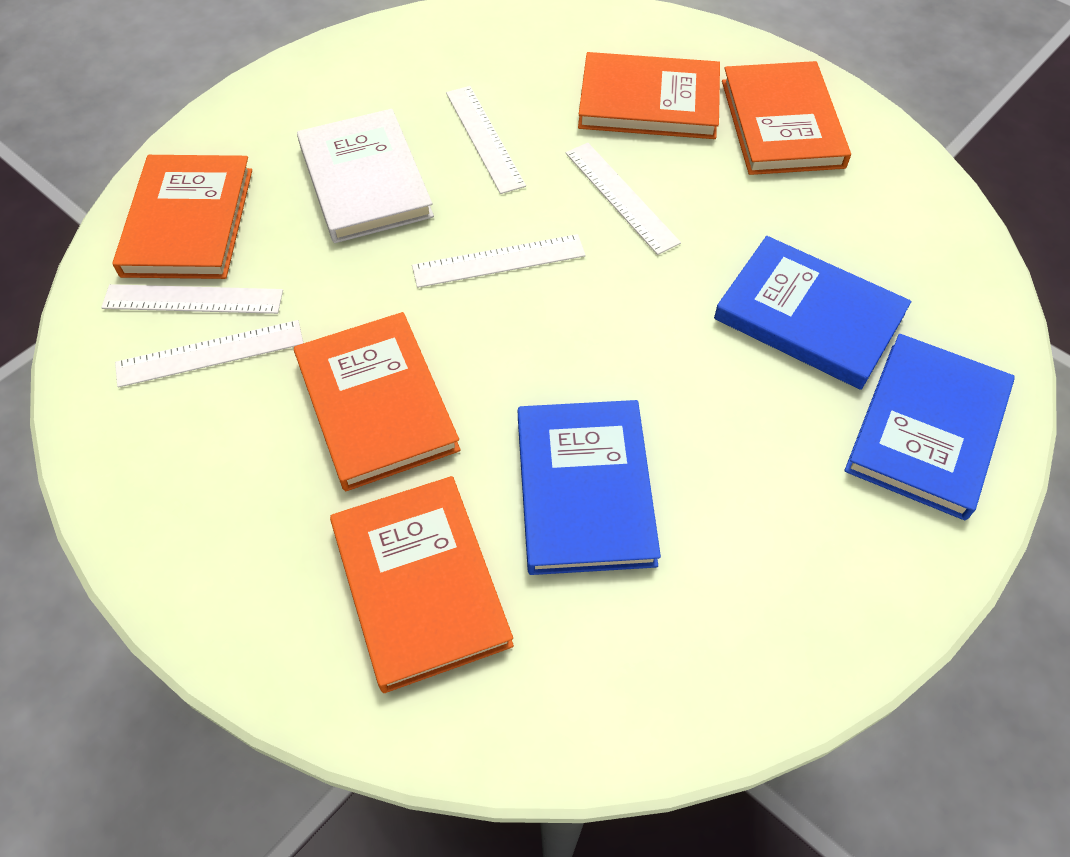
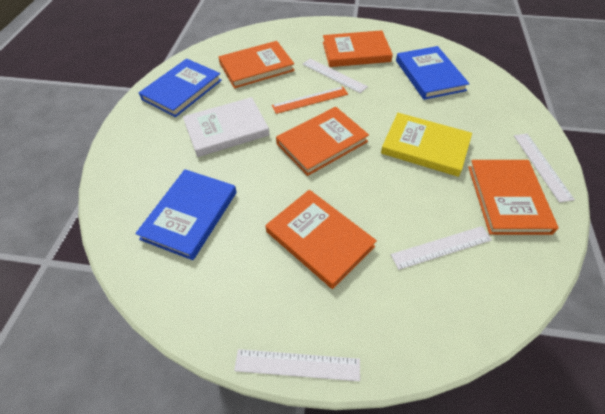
orange ruler: 0 -> 1
white ruler: 5 -> 4
yellow book: 0 -> 1

